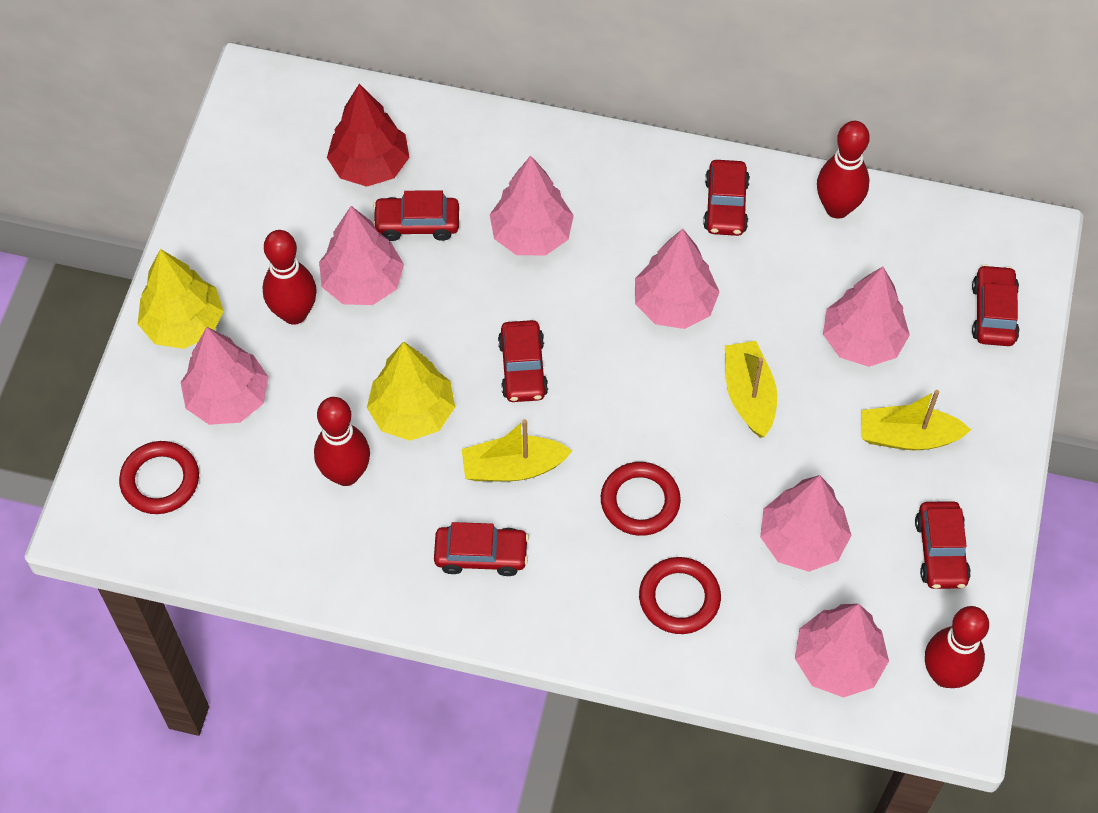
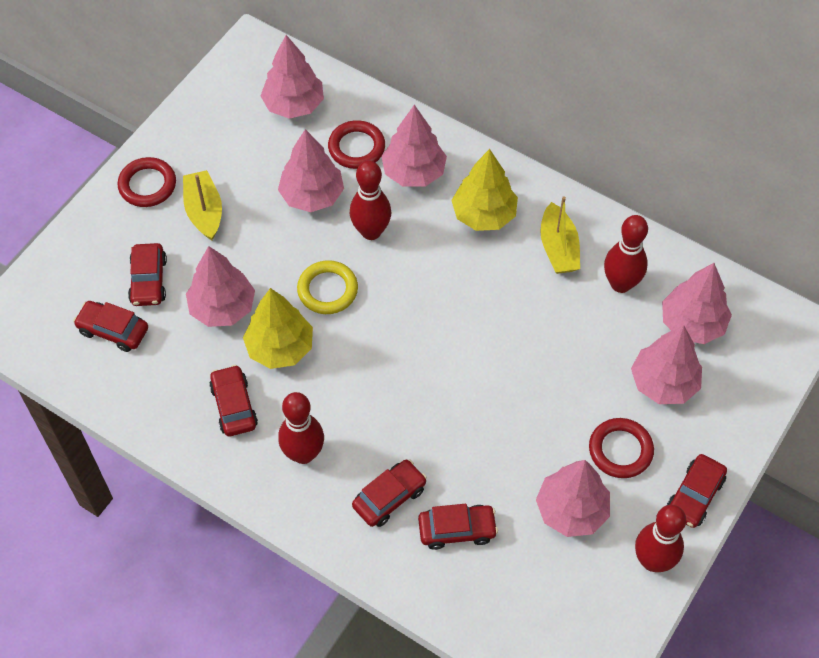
red tree: 1 -> 0
yellow boat: 3 -> 2
yellow ring: 0 -> 1

